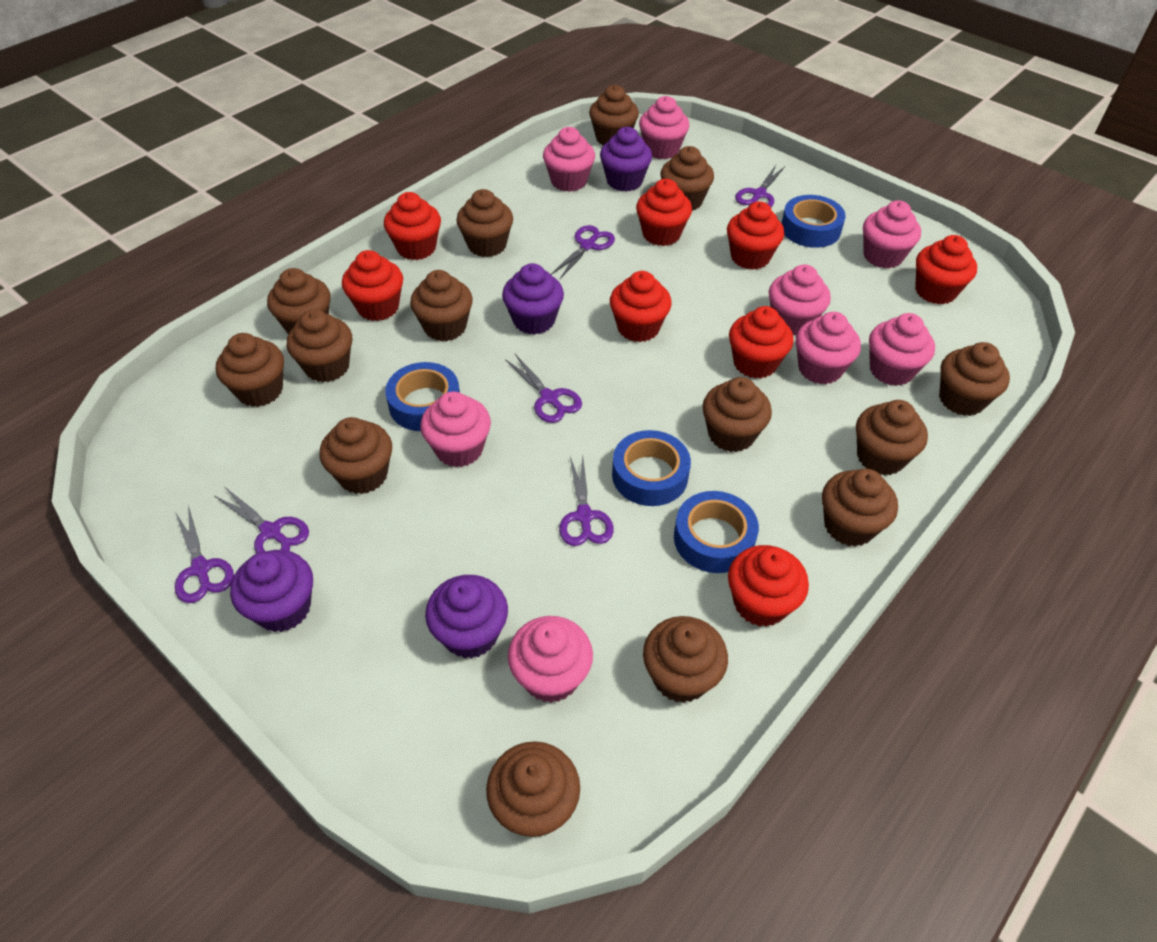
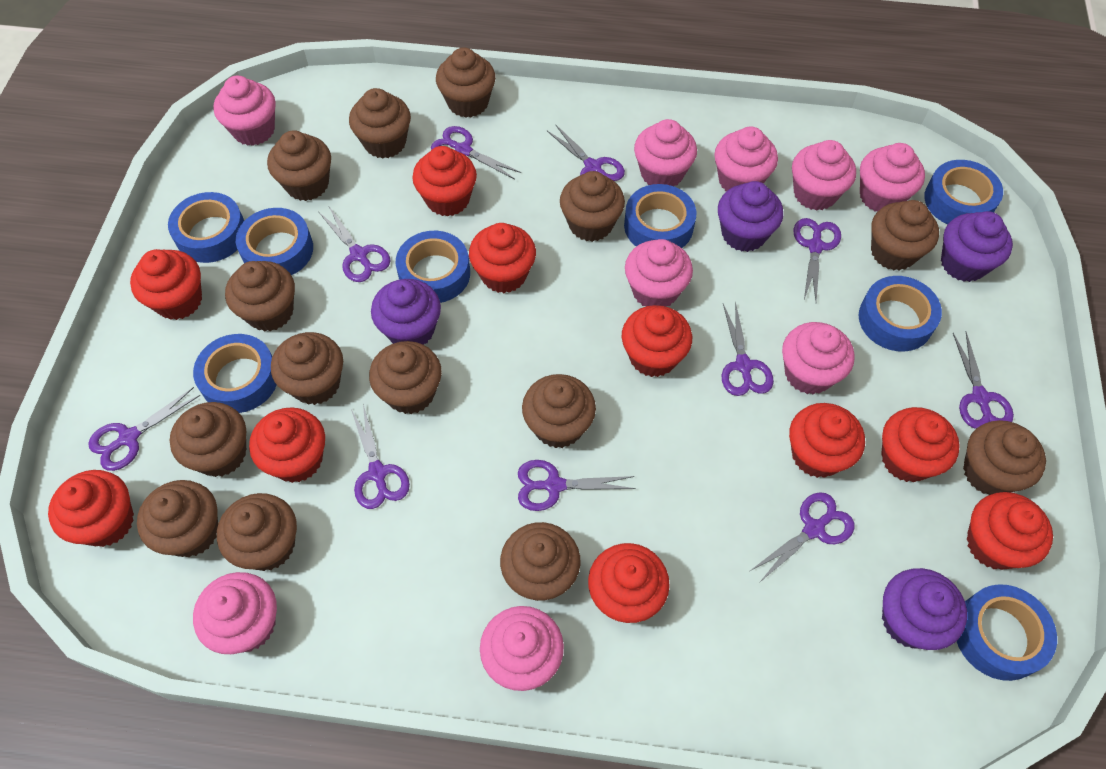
blue tape: 4 -> 8
pink cupcake: 8 -> 9
purple scissors: 6 -> 10
red cupcake: 8 -> 10

